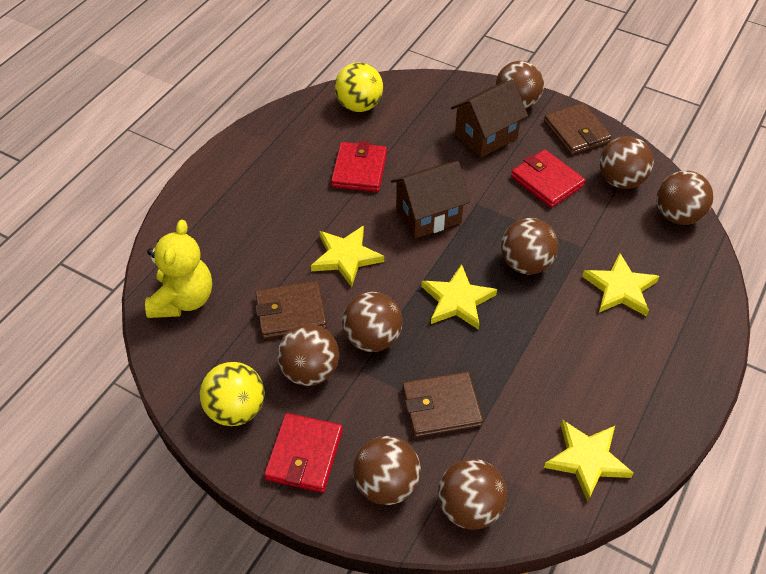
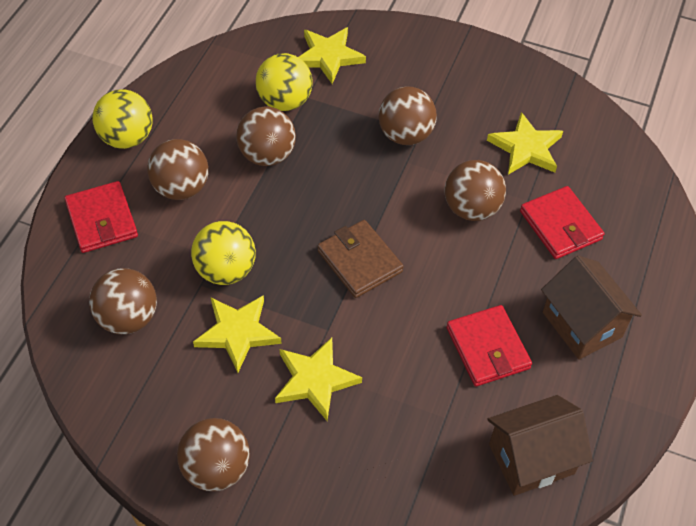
brown ball: 8 -> 6
brown wallet: 3 -> 1
yellow ball: 2 -> 3
yellow teddy bear: 1 -> 0

